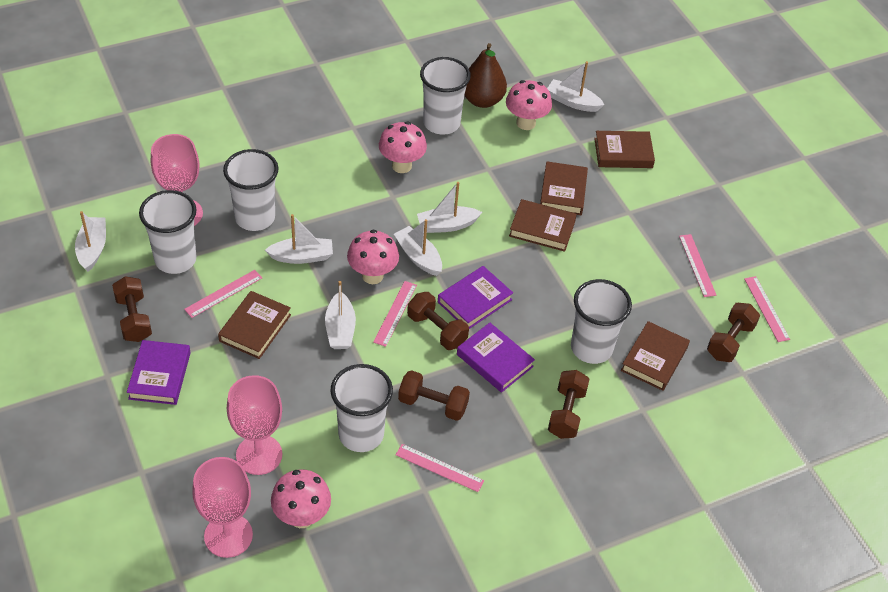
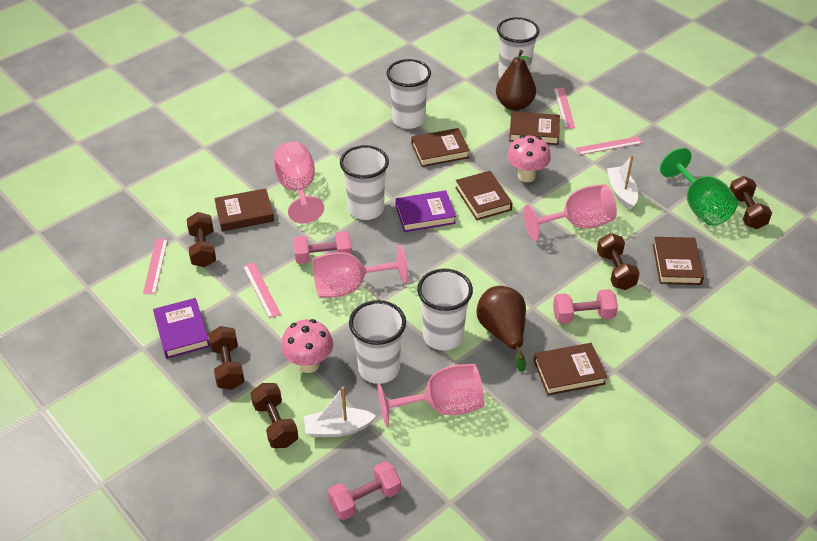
brown book: 5 -> 6
brown pear: 1 -> 2
green goblet: 0 -> 1
pink dumbbell: 0 -> 3
pink goblet: 3 -> 4
pink mushroom: 4 -> 2
pink ruler: 5 -> 4
purple book: 3 -> 2
white boat: 6 -> 2

